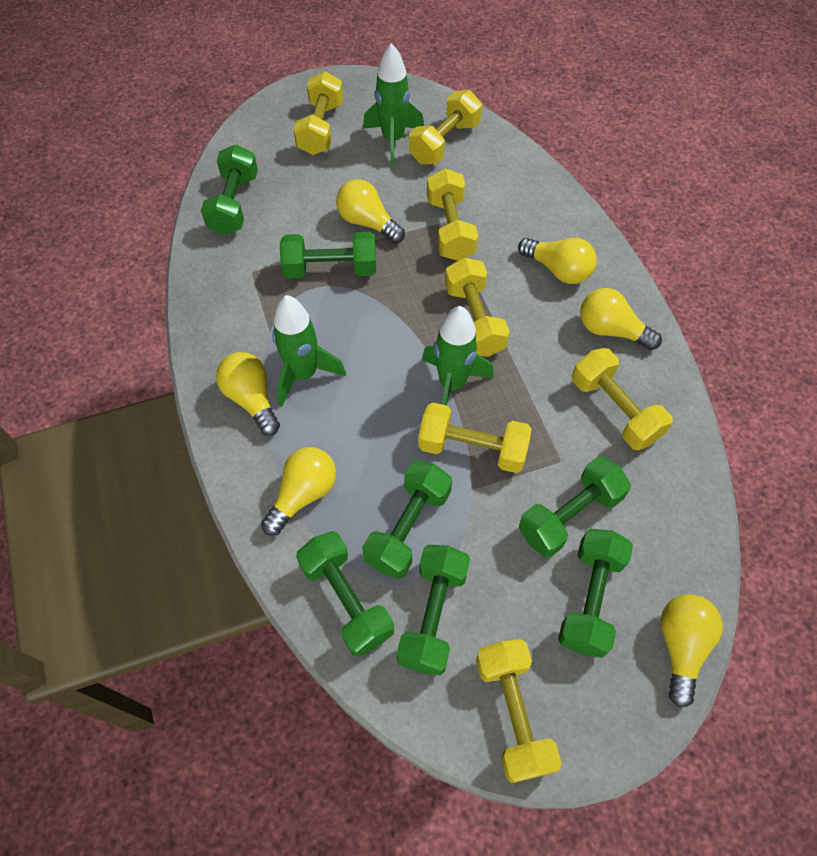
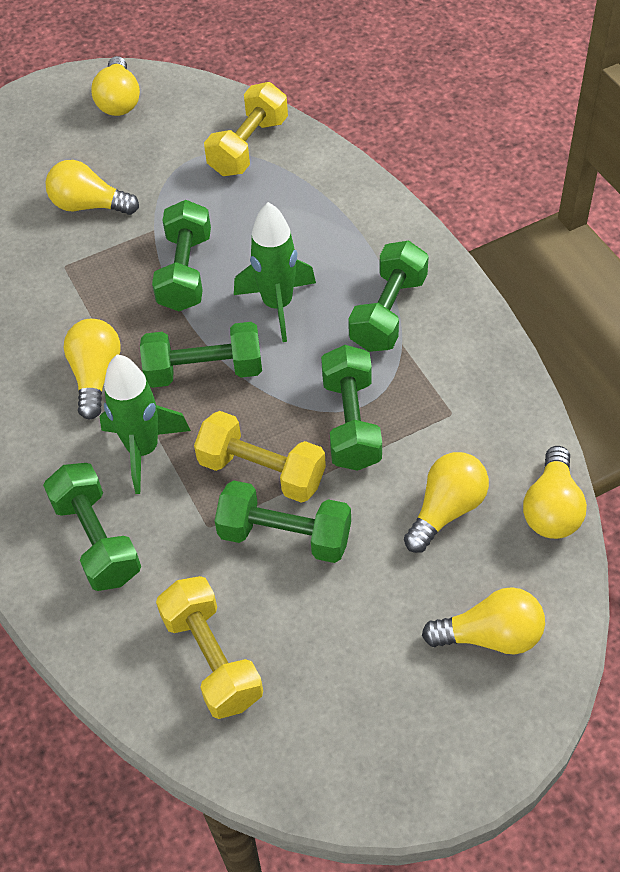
green dumbbell: 7 -> 6
green rocket: 3 -> 2
yellow dumbbell: 7 -> 3

